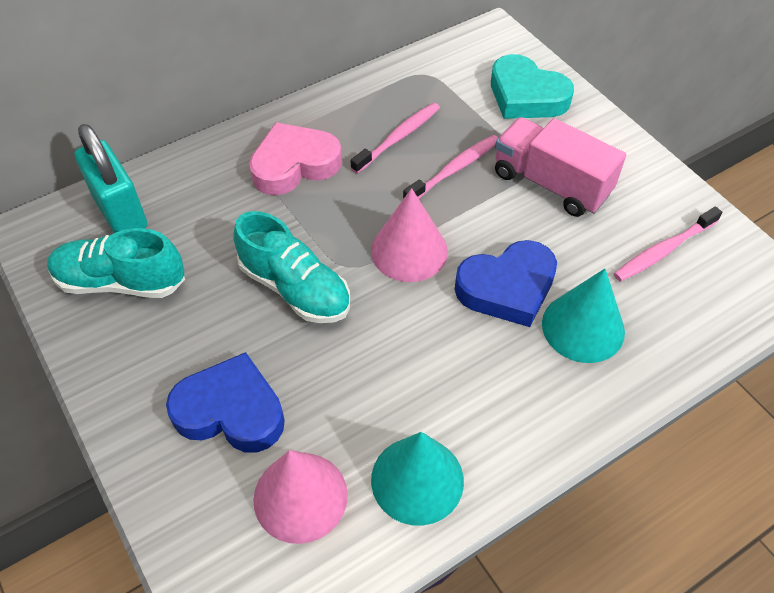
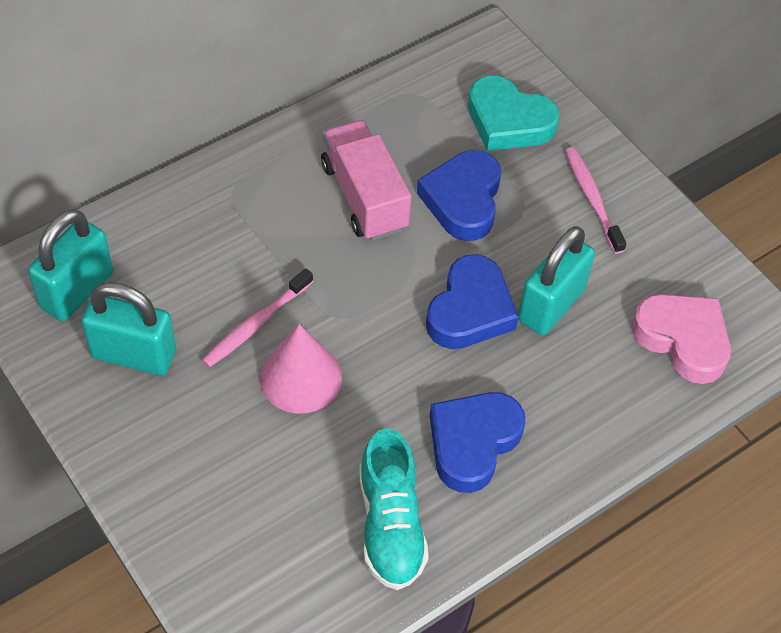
blue heart: 2 -> 3
pink cone: 2 -> 1
pink toothbrush: 3 -> 2
turquoise cone: 2 -> 0
turquoise padlock: 1 -> 3
turquoise shoe: 2 -> 1

